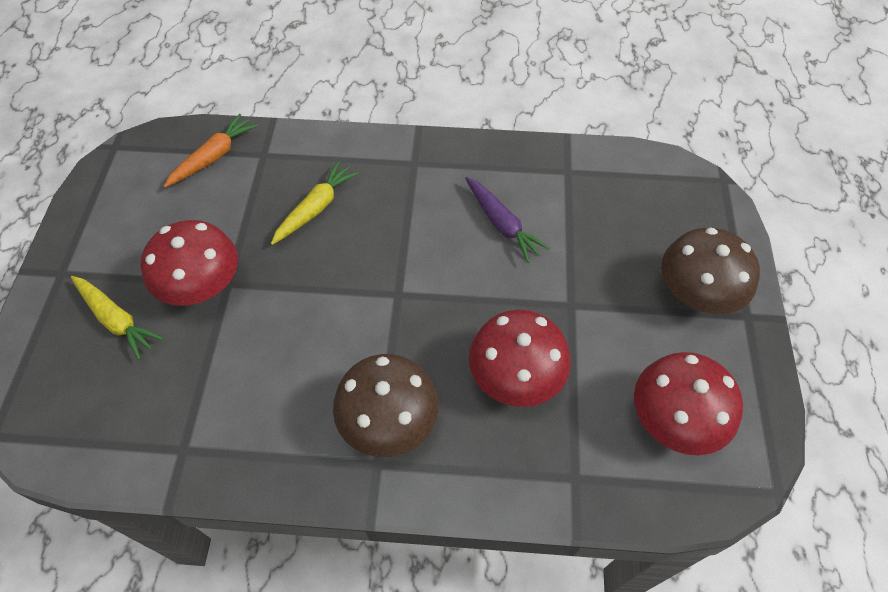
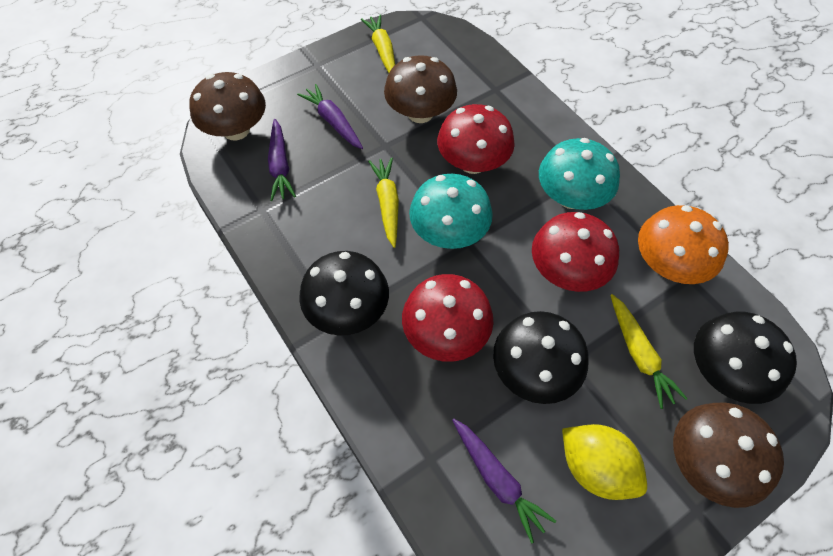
black mushroom: 0 -> 3
brown mushroom: 2 -> 3
orange carrot: 1 -> 0
orange mushroom: 0 -> 1
purple carrot: 1 -> 3
turquoise mushroom: 0 -> 2
yellow carrot: 2 -> 3
yellow lemon: 0 -> 1

